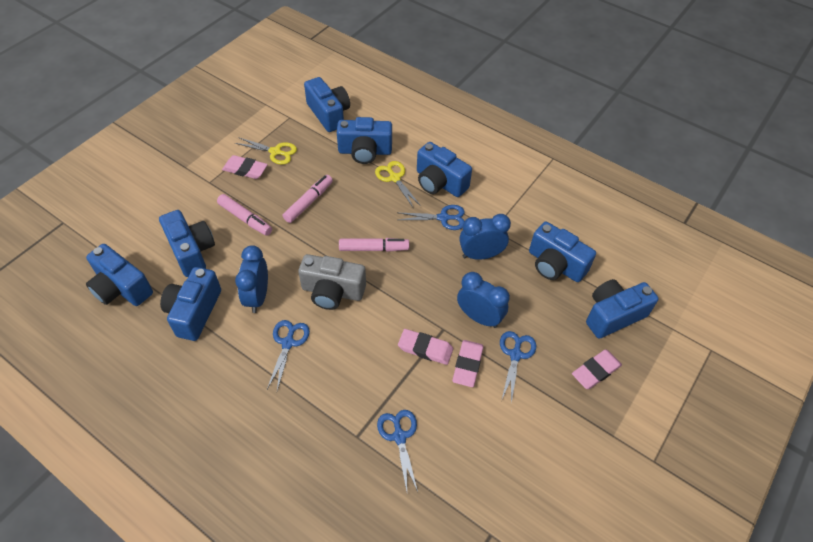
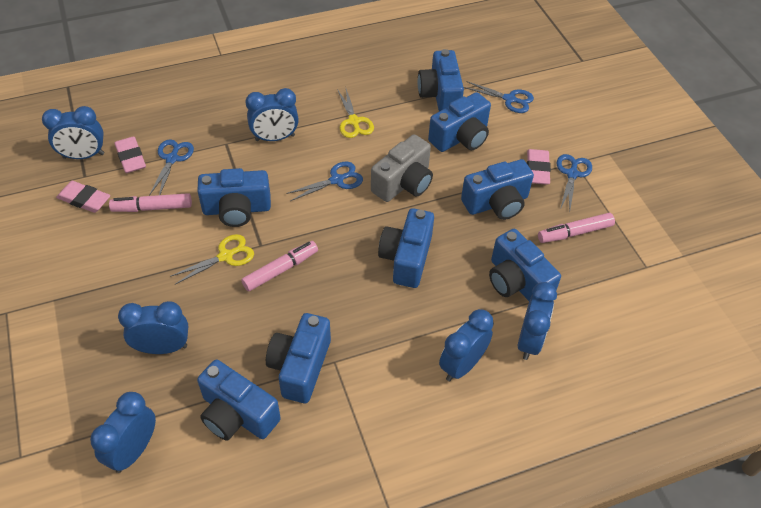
blue clock: 3 -> 6
pink eraser: 4 -> 3

